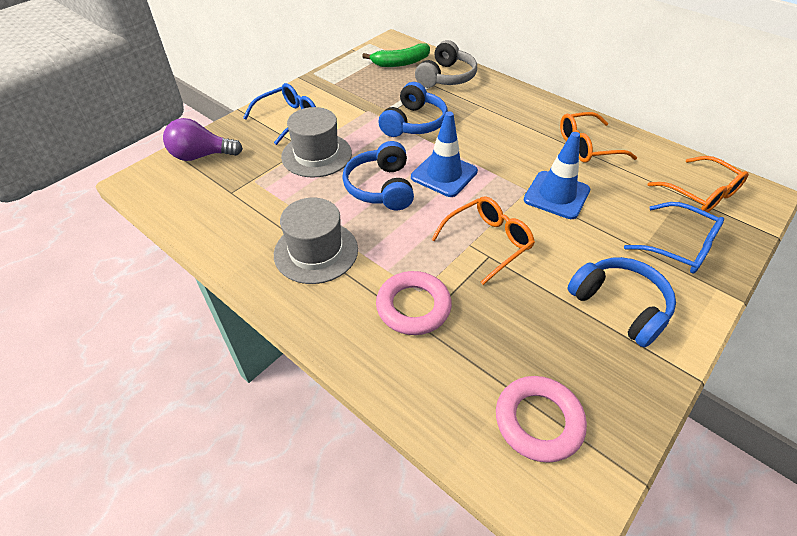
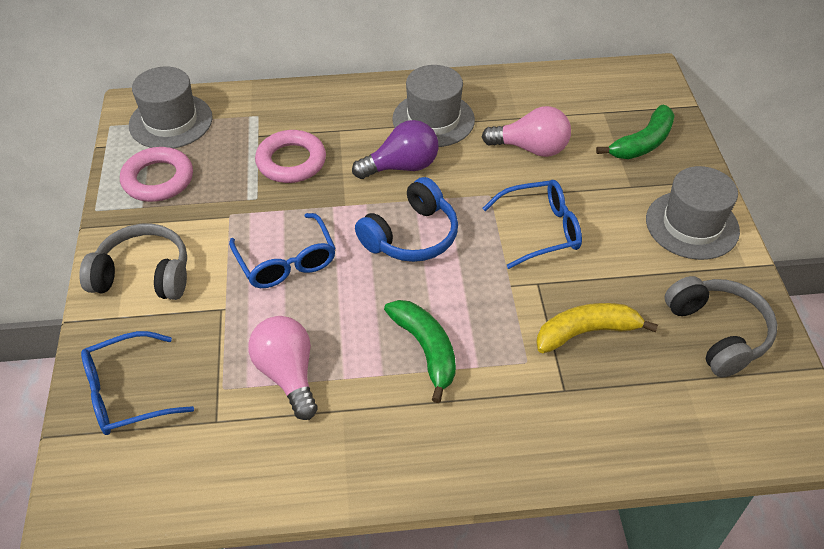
blue glasses: 2 -> 3
blue headphones: 3 -> 1
blue traffic cone: 2 -> 0
green banana: 1 -> 2
grey hat: 2 -> 3
grey headphones: 1 -> 2
orange glasses: 3 -> 0
pink light bulb: 0 -> 2
yellow banana: 0 -> 1

